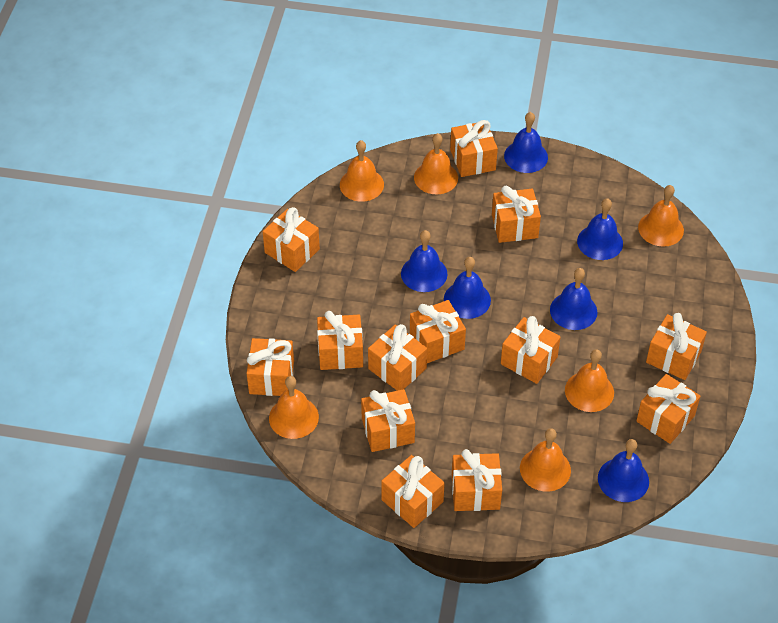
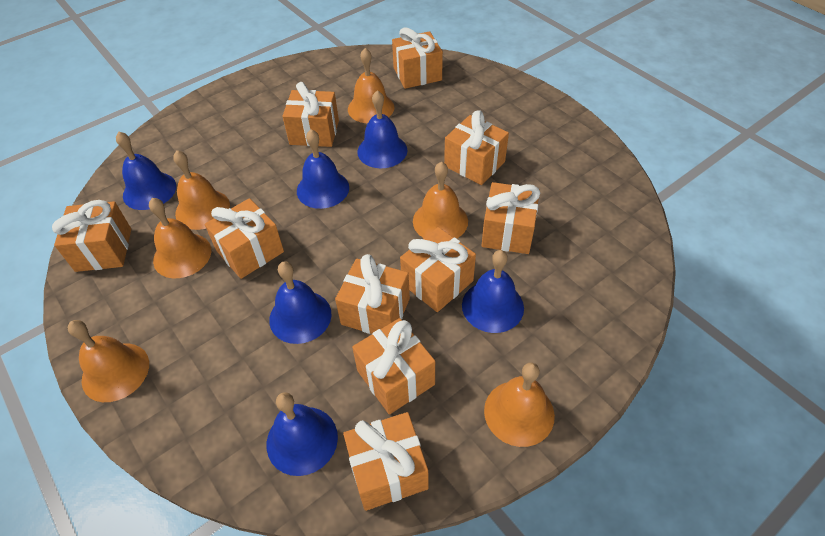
orange gift: 13 -> 10

